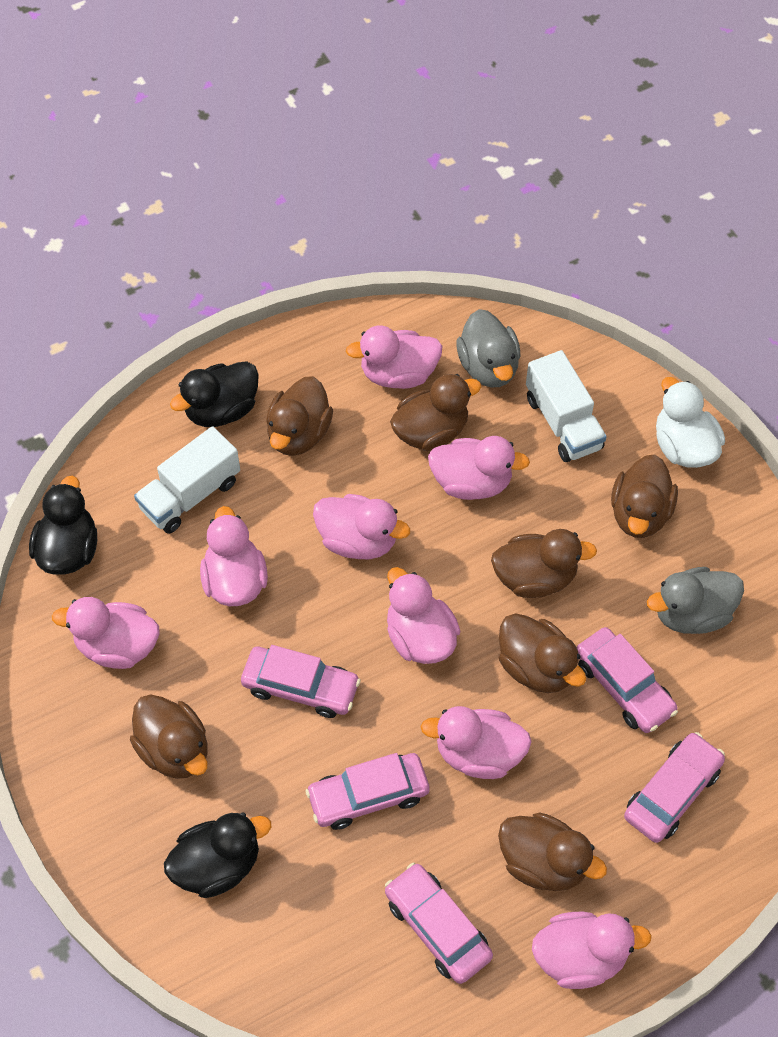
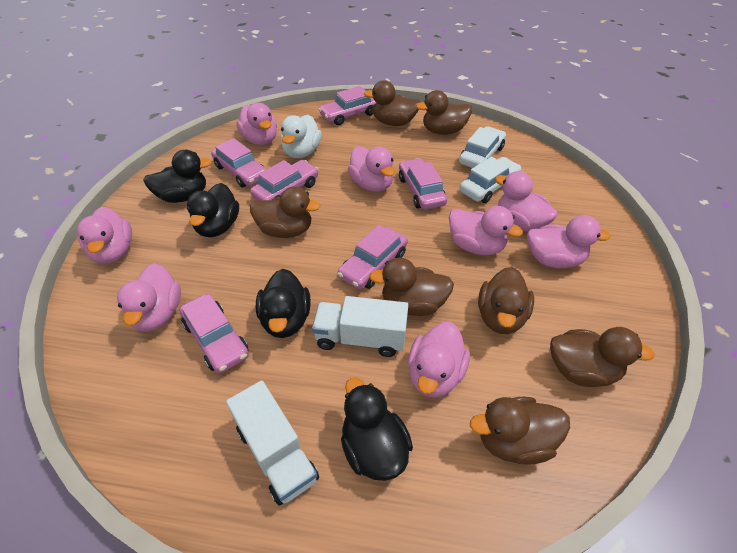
black duck: 3 -> 4
grey duck: 2 -> 0
pink car: 5 -> 6
white car: 0 -> 2

